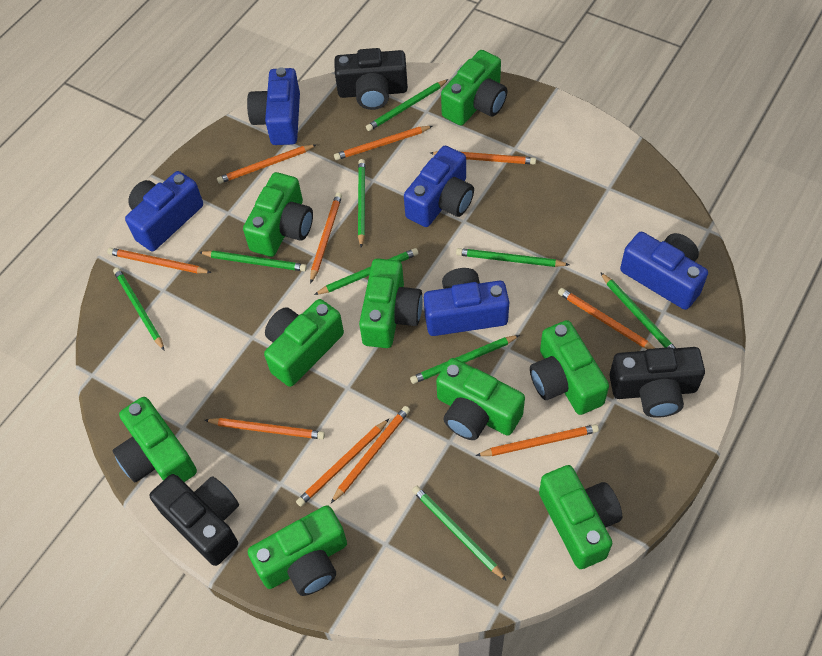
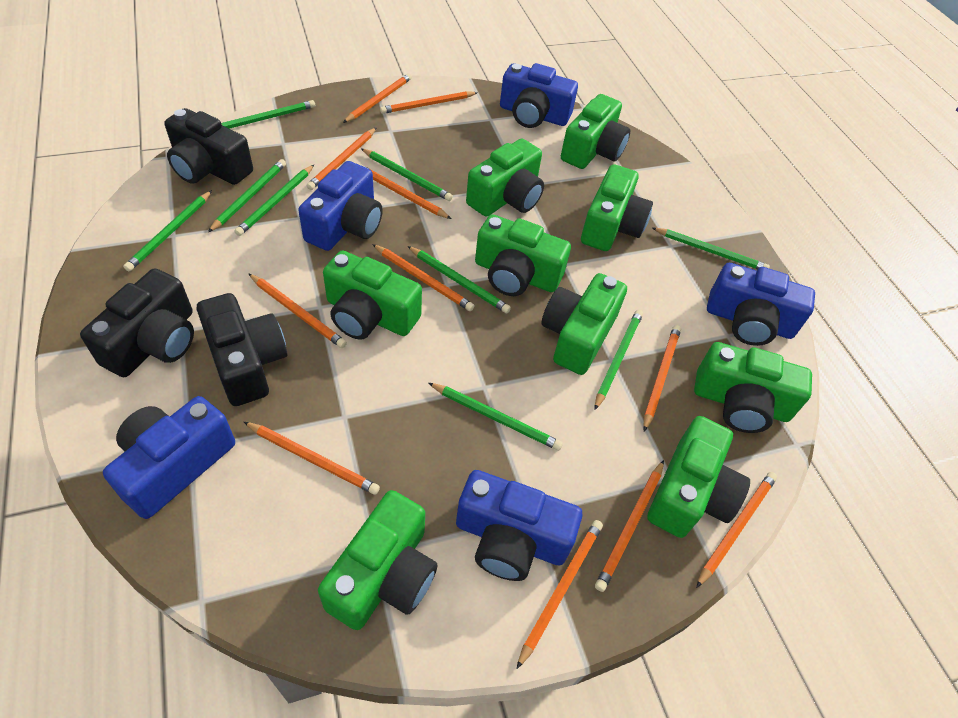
orange pencil: 10 -> 11

